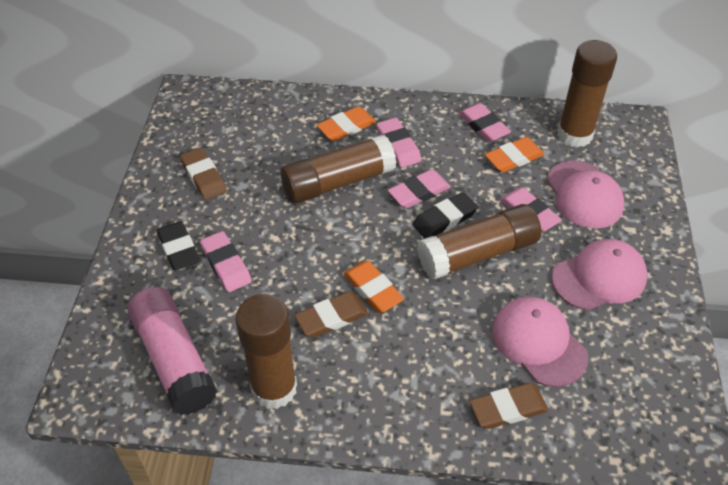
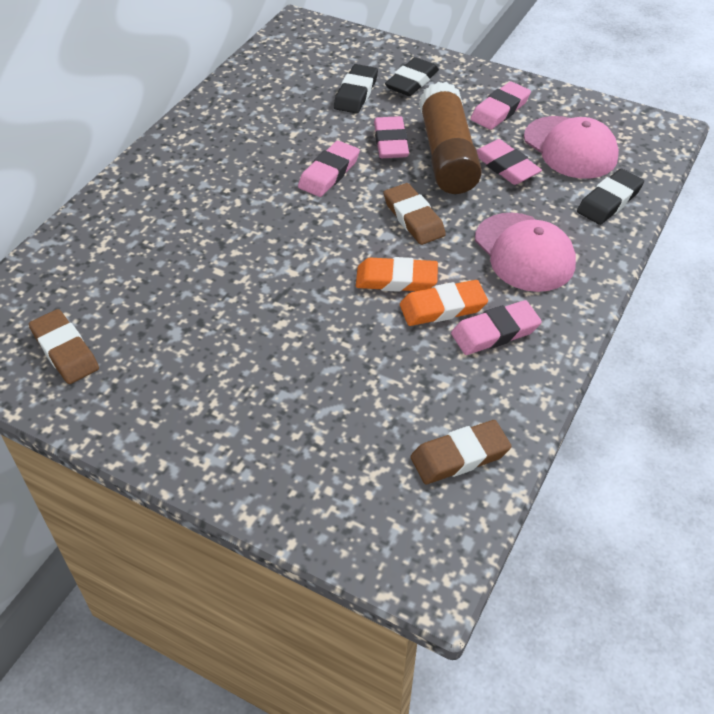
black eraser: 2 -> 3
brown glue stick: 4 -> 1
orange eraser: 3 -> 2
pink cap: 3 -> 2
pink glue stick: 1 -> 0

